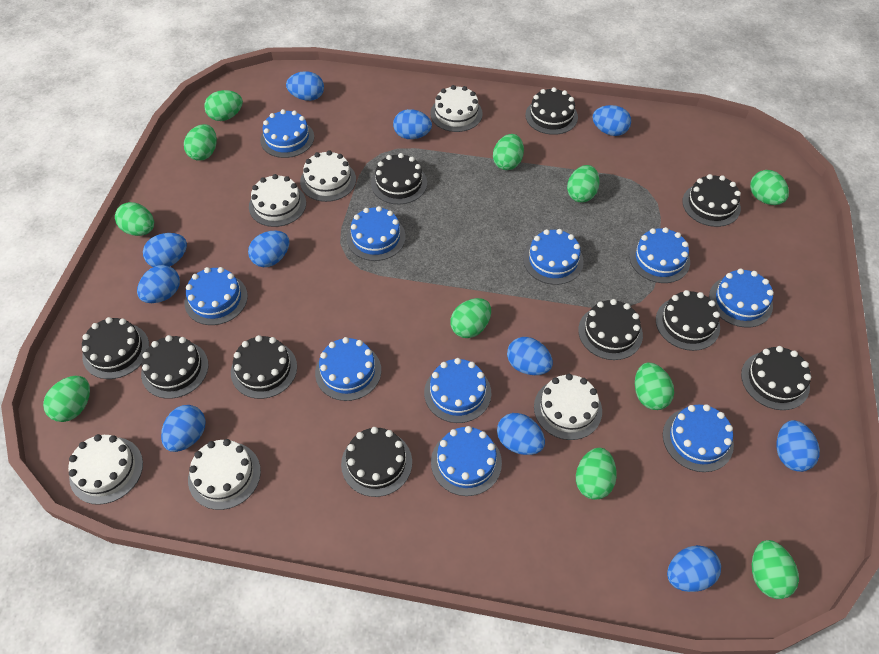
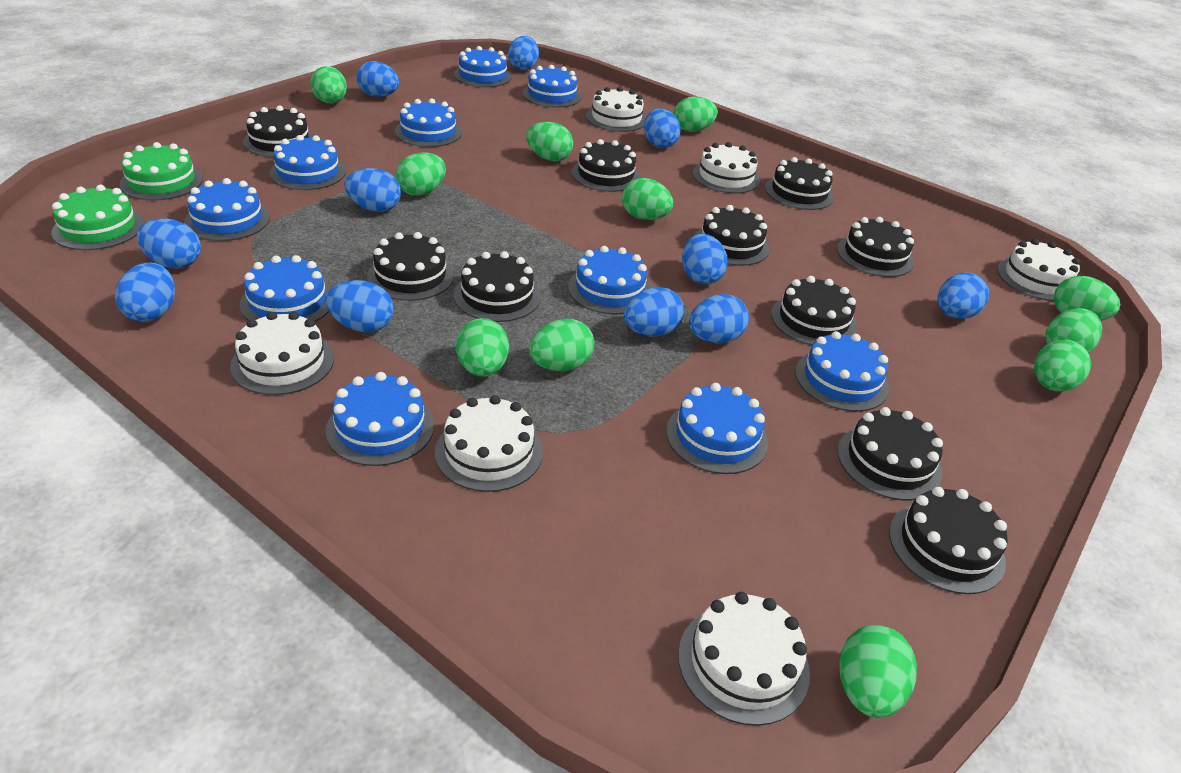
green cake: 0 -> 2

